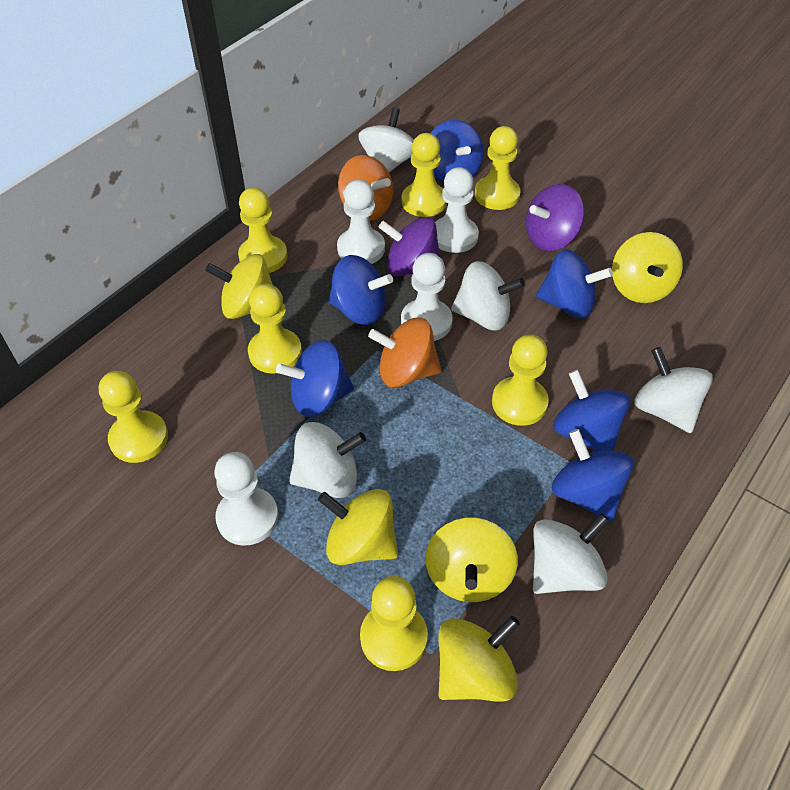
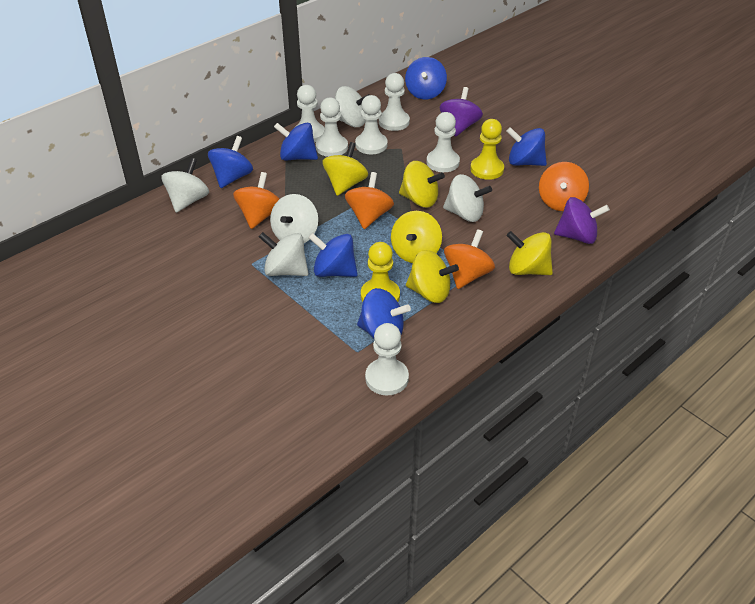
orange spinning top: 2 -> 4
white pawn: 4 -> 6
yellow pawn: 7 -> 2

